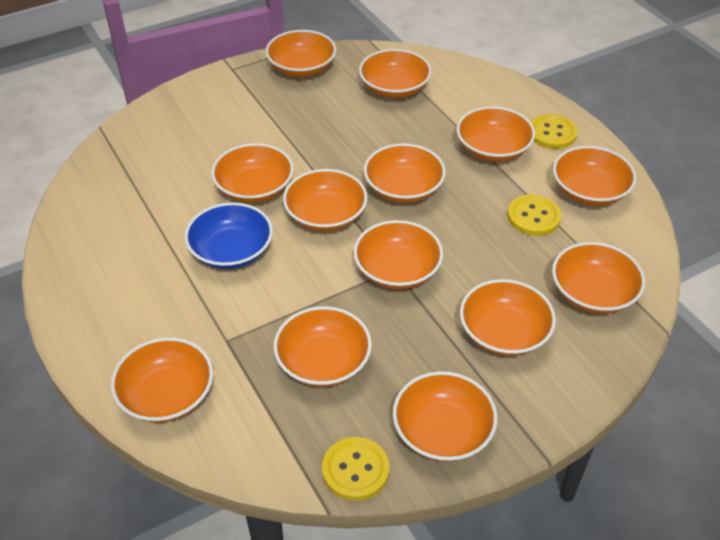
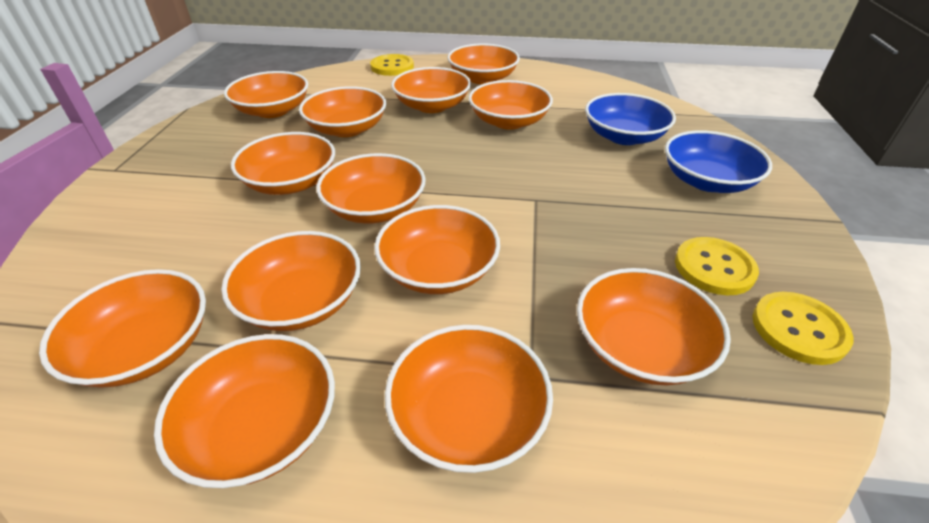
blue bowl: 1 -> 2

